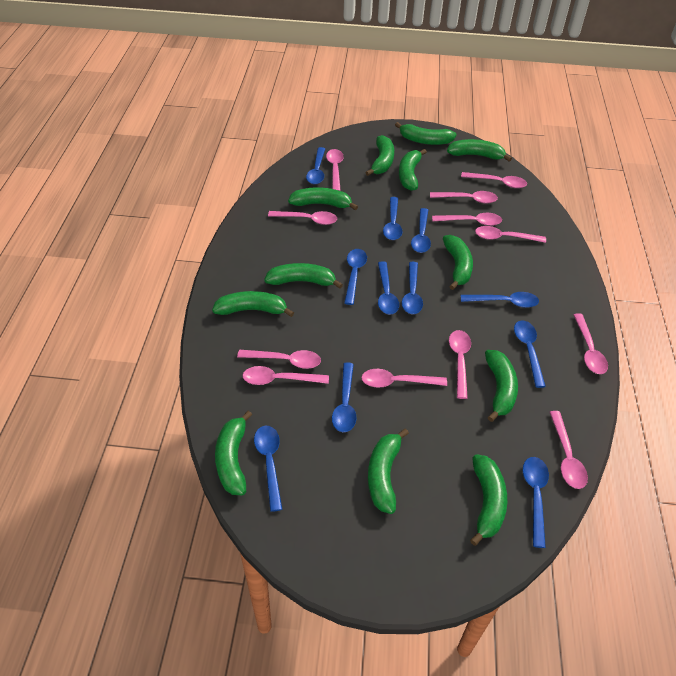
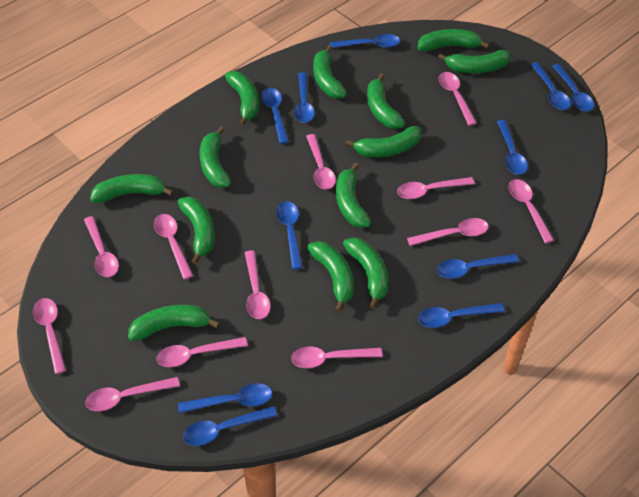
green banana: 12 -> 13

